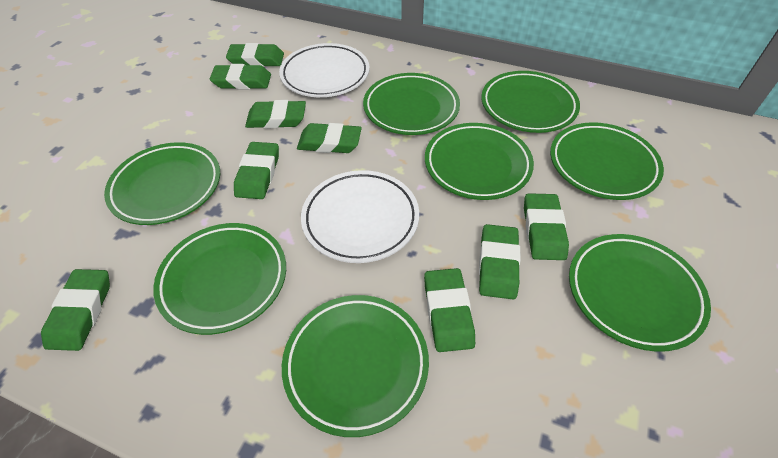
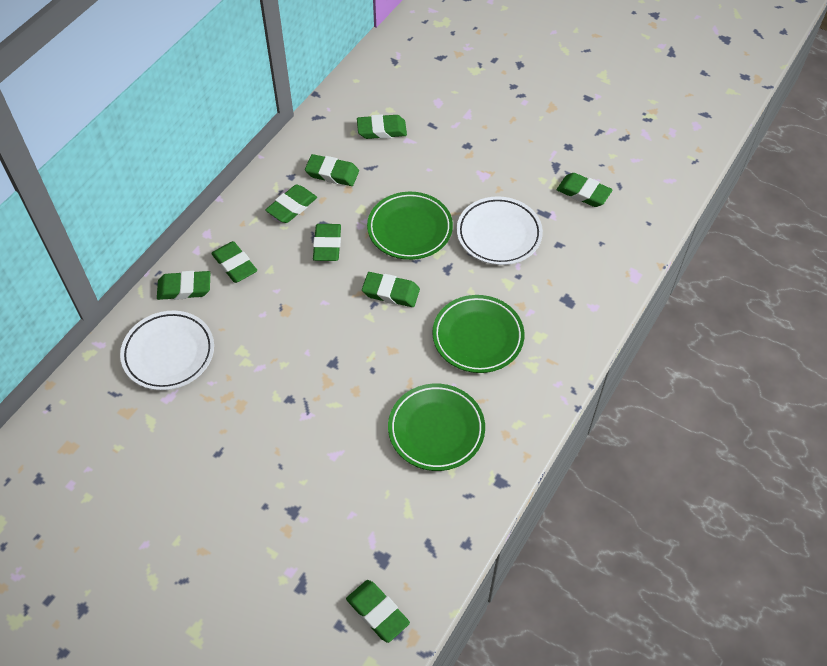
green plate: 8 -> 3

